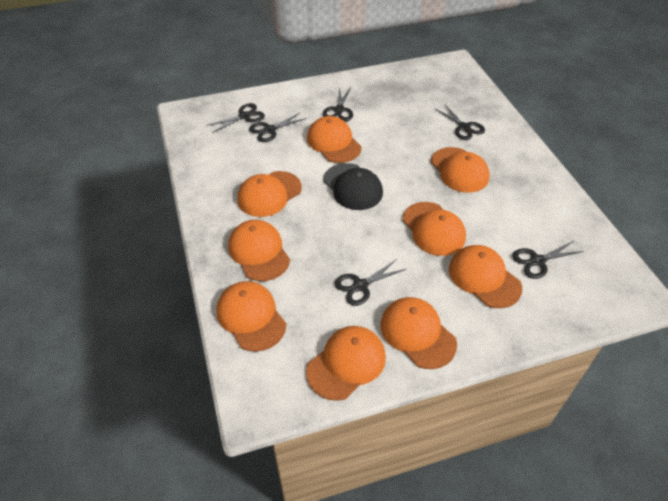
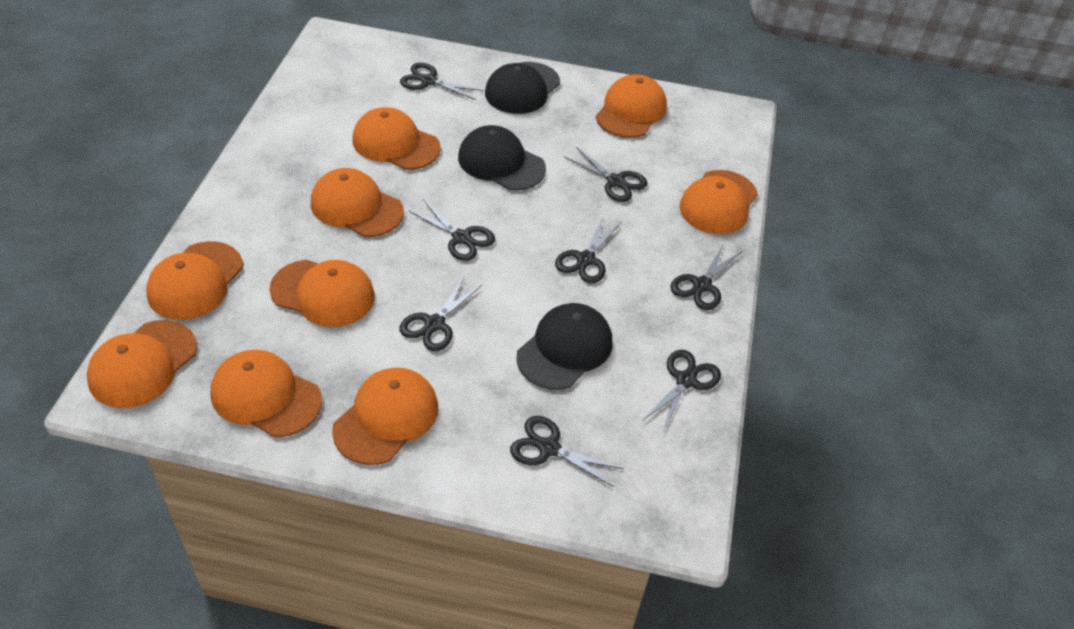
black cap: 1 -> 3
black scissors: 6 -> 8

